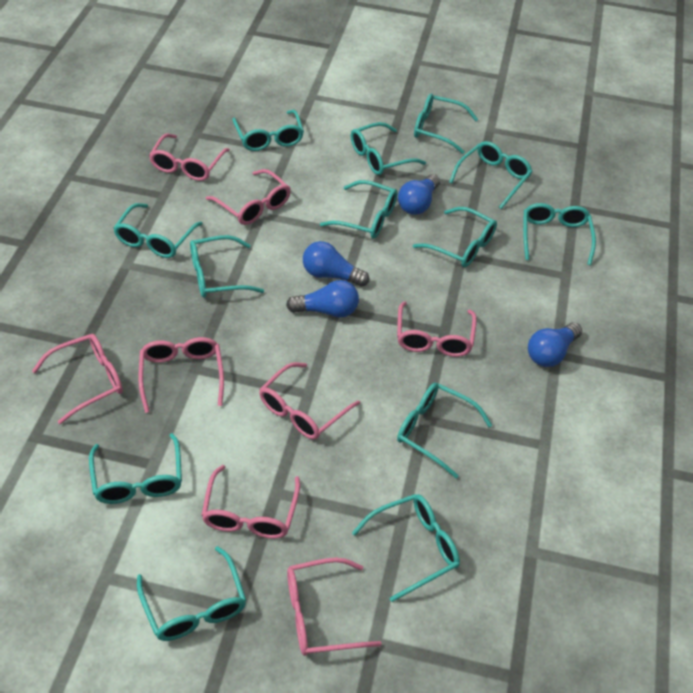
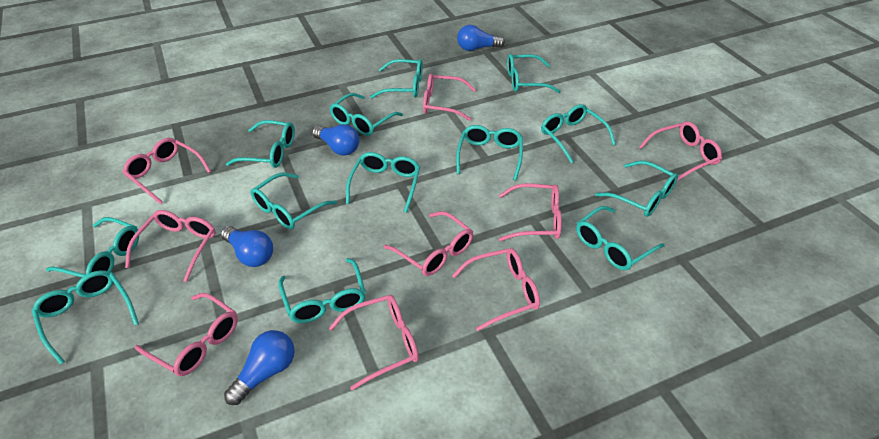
pink glasses: 8 -> 9

